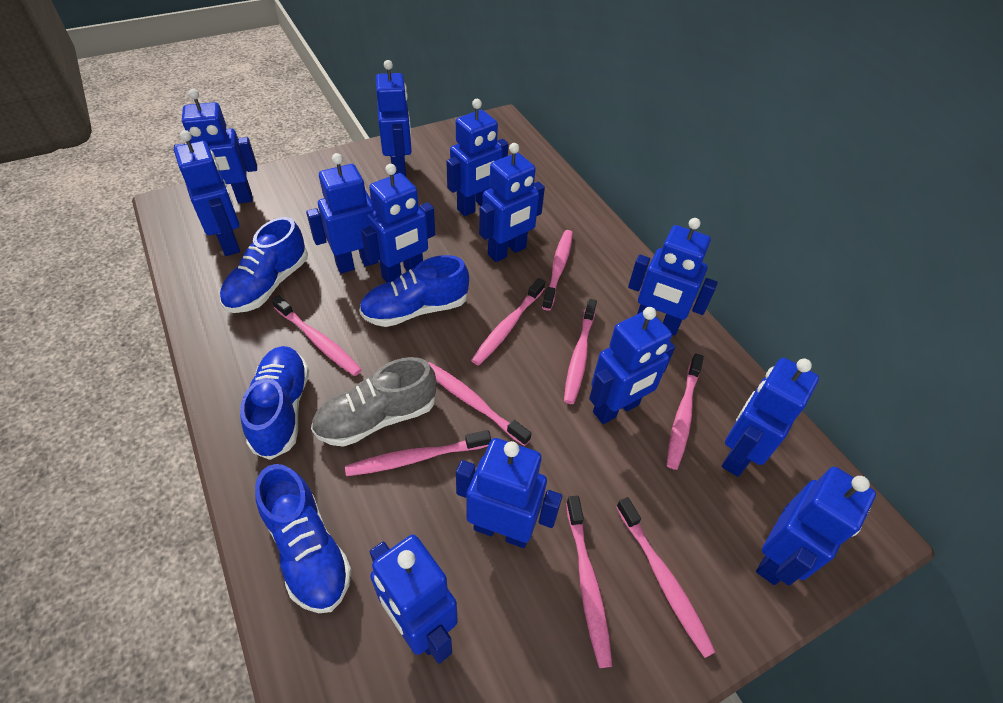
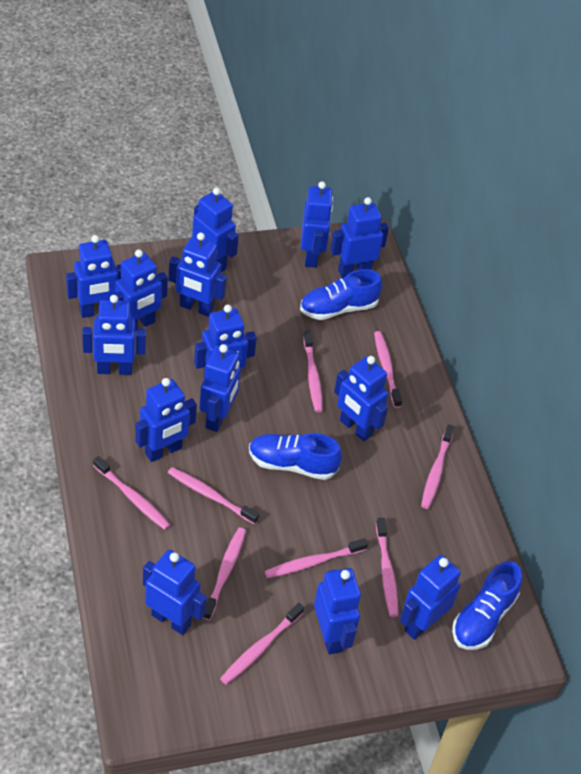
blue robot: 13 -> 14
blue shoe: 4 -> 3
grey shoe: 1 -> 0

